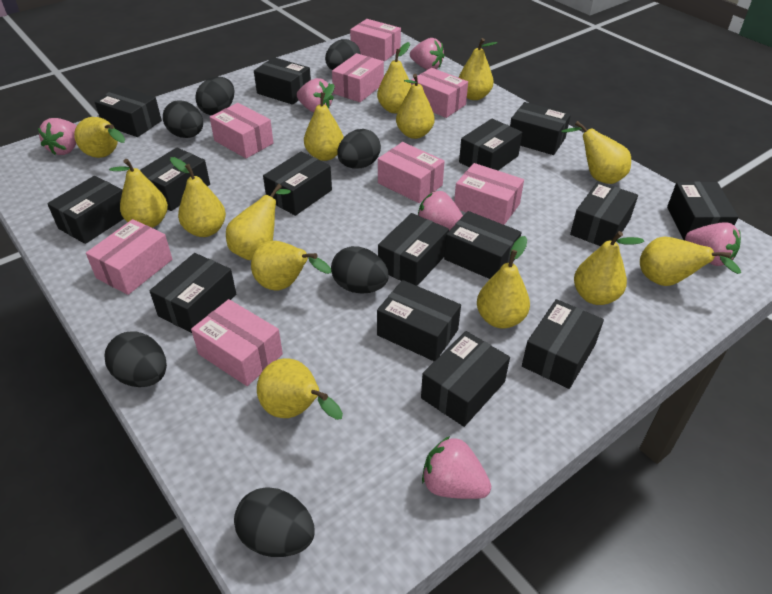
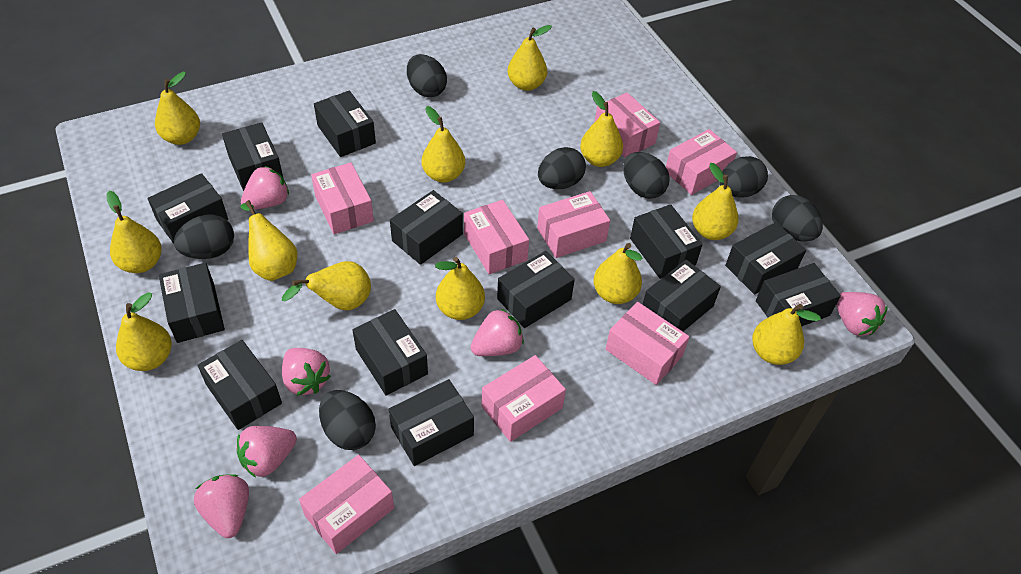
black box: 15 -> 13
yellow pear: 14 -> 12

